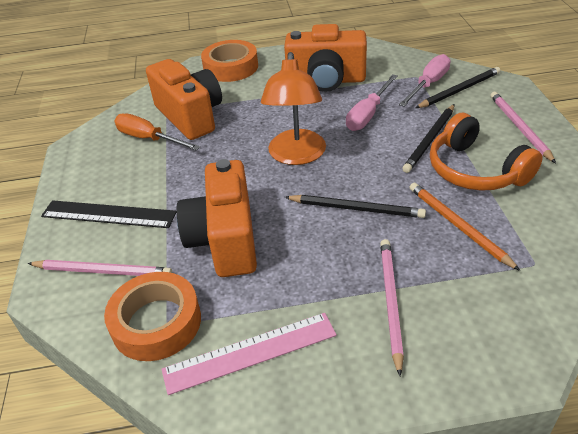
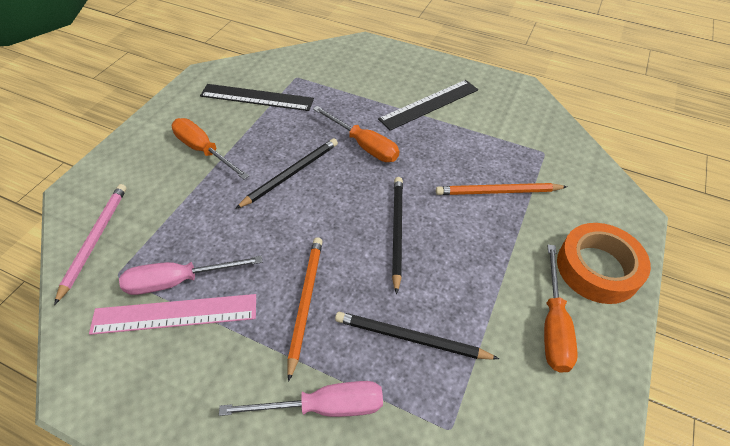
black ruler: 1 -> 2
orange camera: 3 -> 0
orange headphones: 1 -> 0
orange lamp: 1 -> 0
orange pencil: 1 -> 2
orange screwdriver: 1 -> 3
orange tape: 2 -> 1
pink pencil: 3 -> 1

